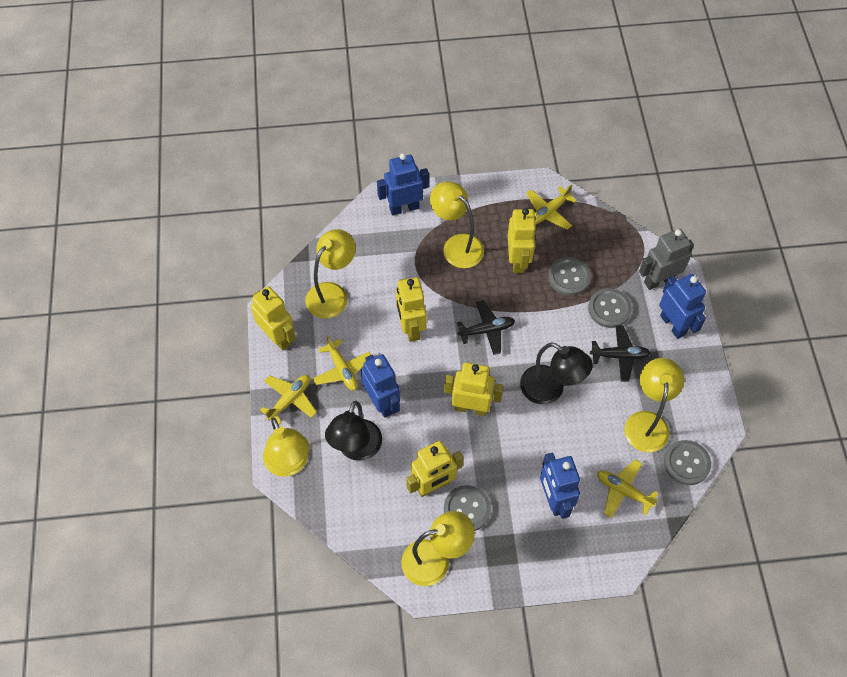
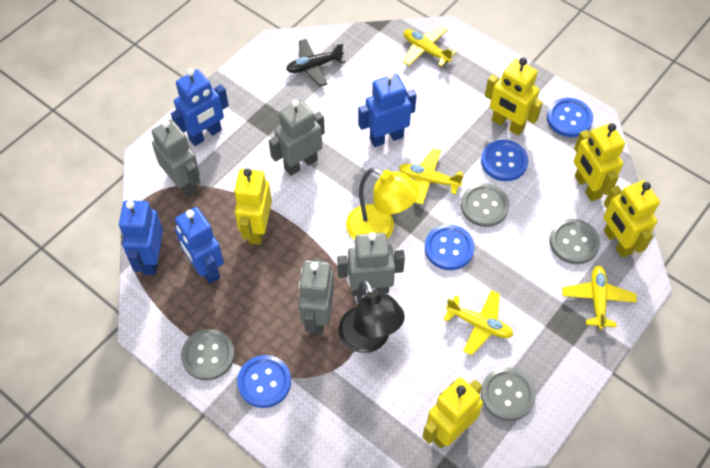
black lamp: 2 -> 1
black plane: 2 -> 1
blue button: 0 -> 4
grey robot: 1 -> 4
yellow lamp: 5 -> 1

